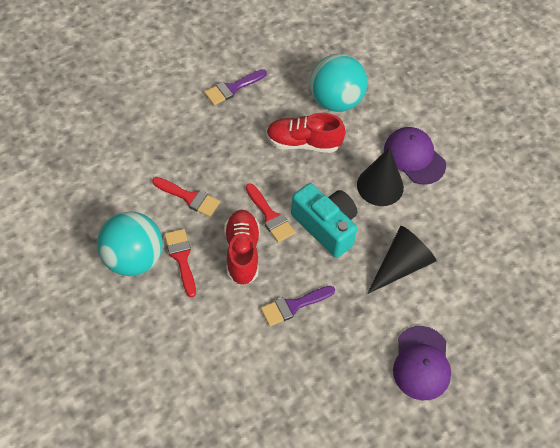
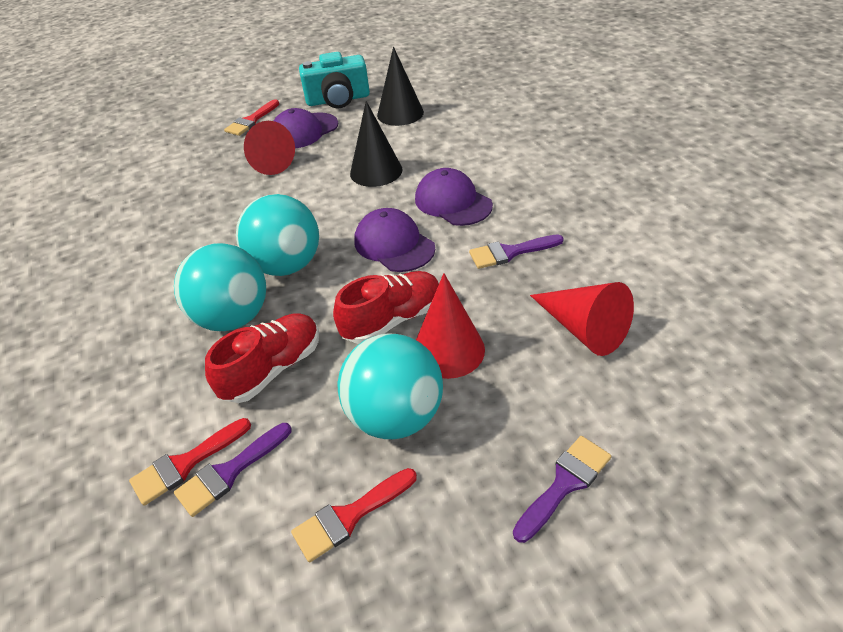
purple brush: 2 -> 3
purple cap: 2 -> 3
red cone: 0 -> 3
turquoise ball: 2 -> 3

